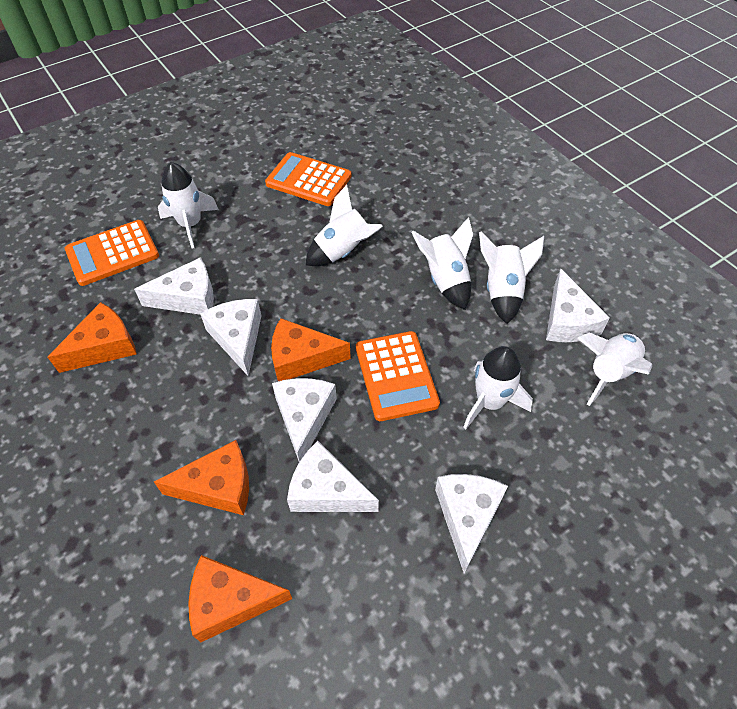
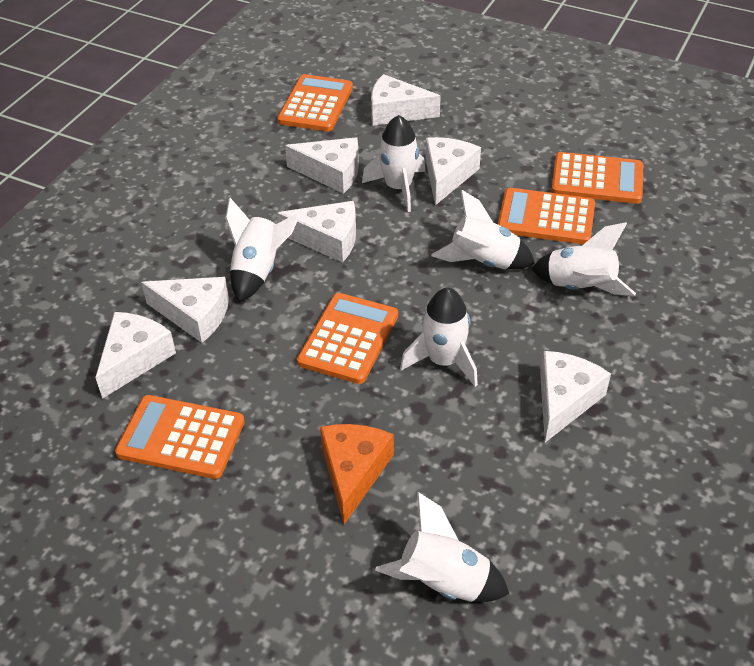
orange calculator: 3 -> 5
orange cheese: 4 -> 1
white cheese: 6 -> 7

